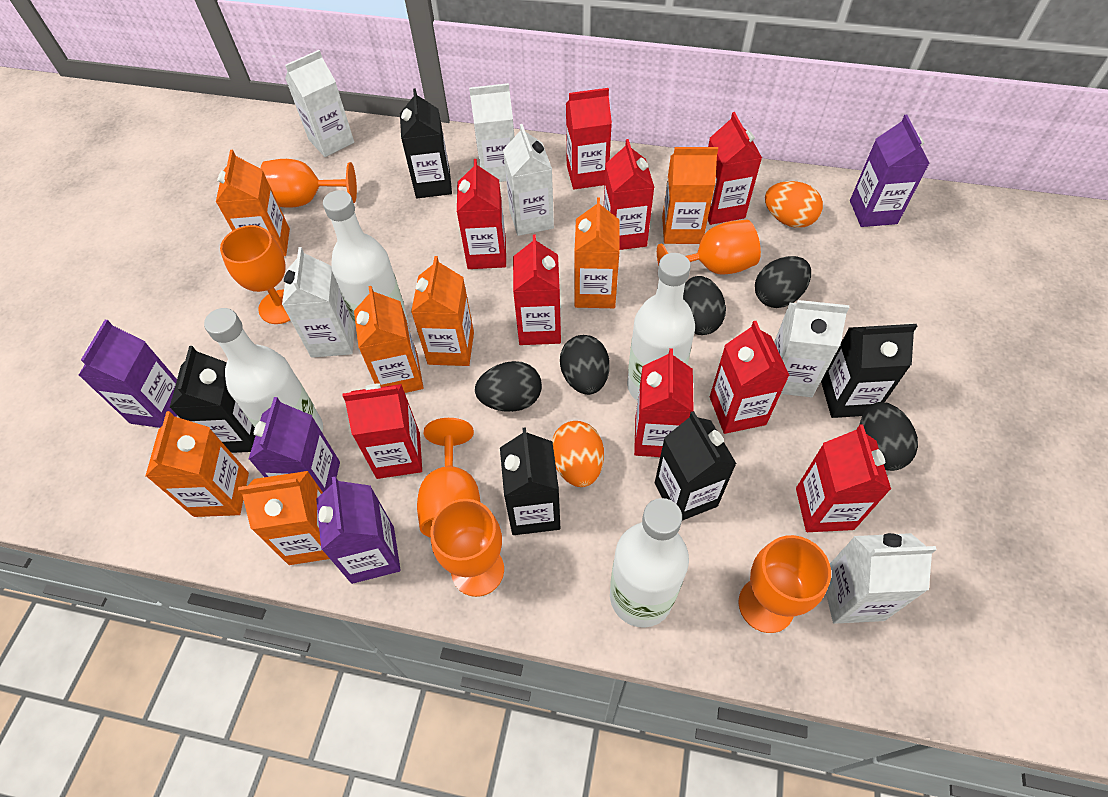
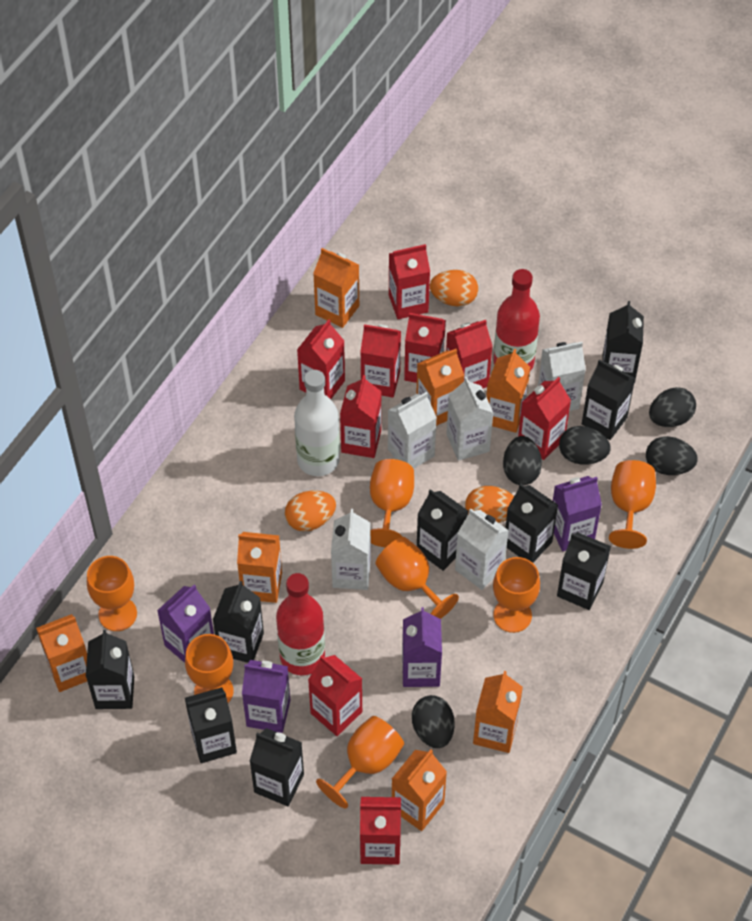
black carton: 5 -> 9
orange egg: 2 -> 3
orange goblet: 6 -> 7
red bottle: 0 -> 2
white bottle: 4 -> 1
white carton: 6 -> 5

